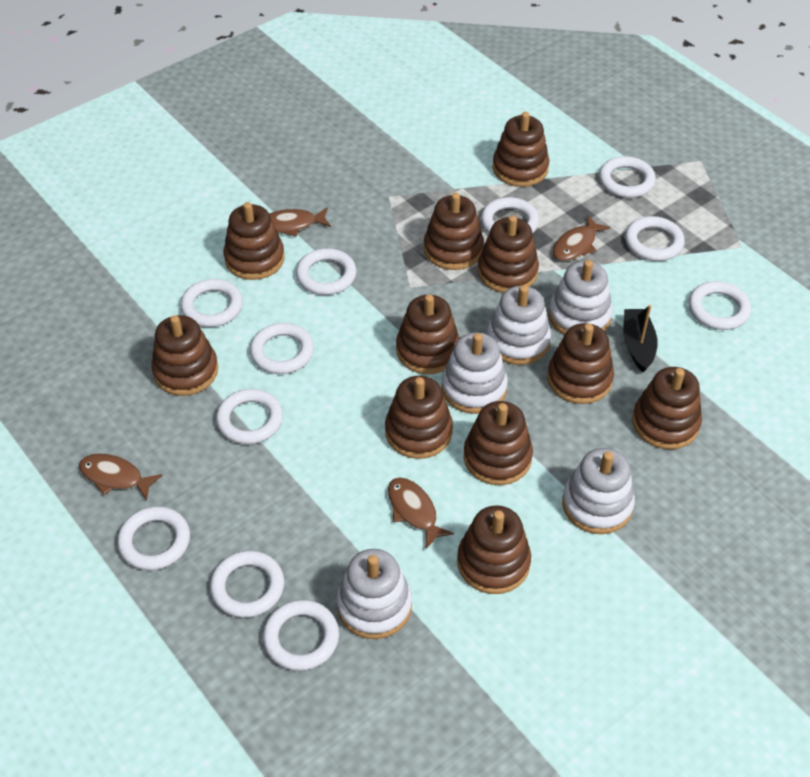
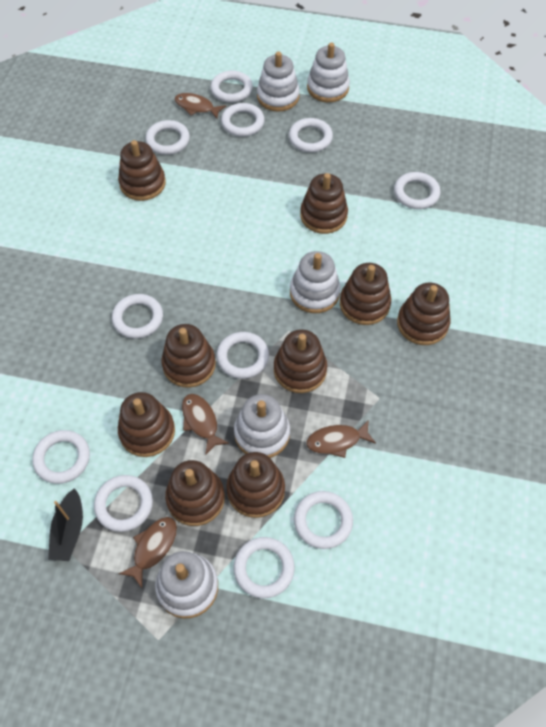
brown stacking toy: 11 -> 9

